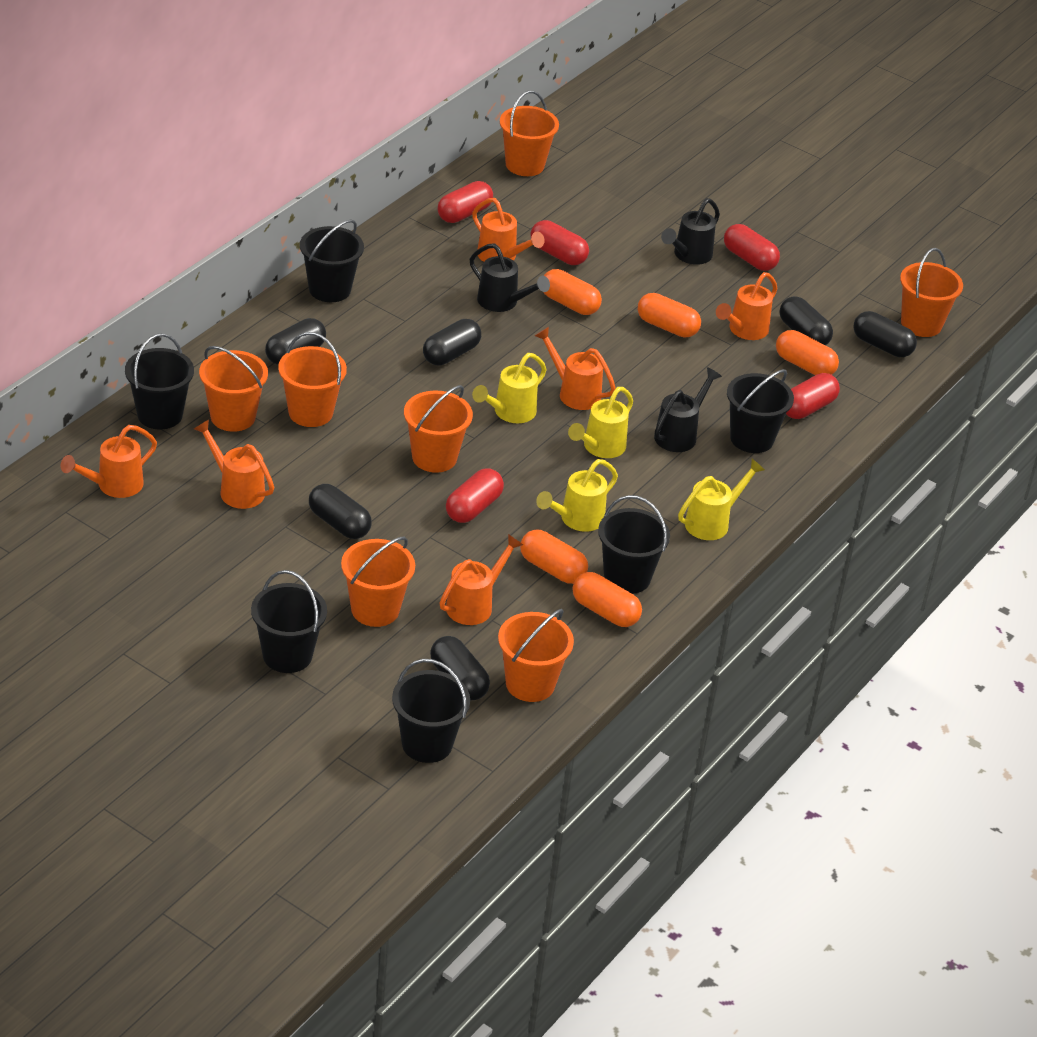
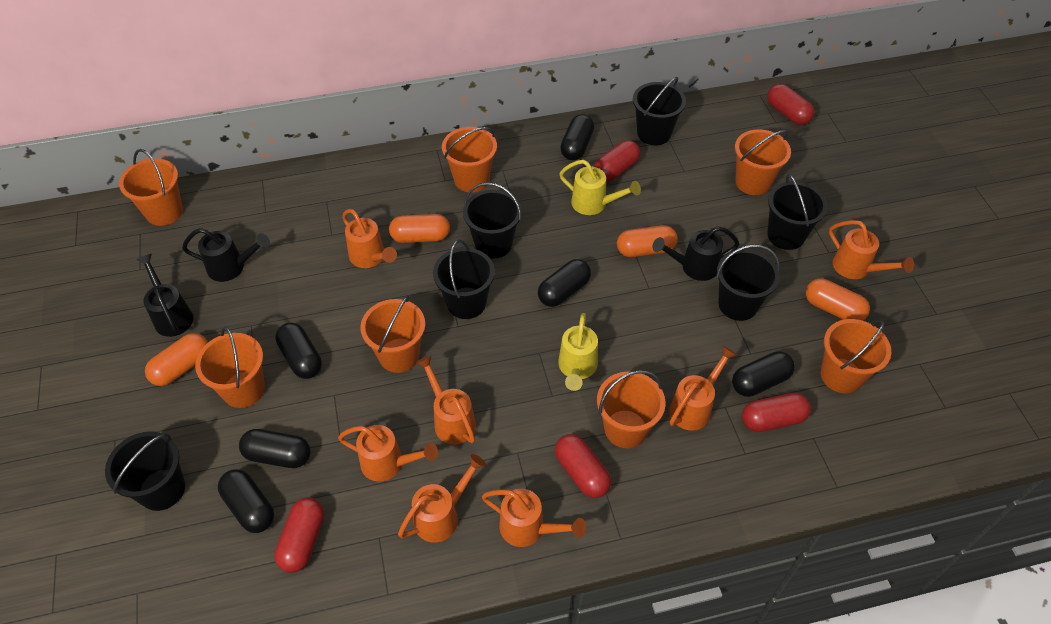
orange capsule: 5 -> 4
orange watering can: 6 -> 7
yellow watering can: 4 -> 2

